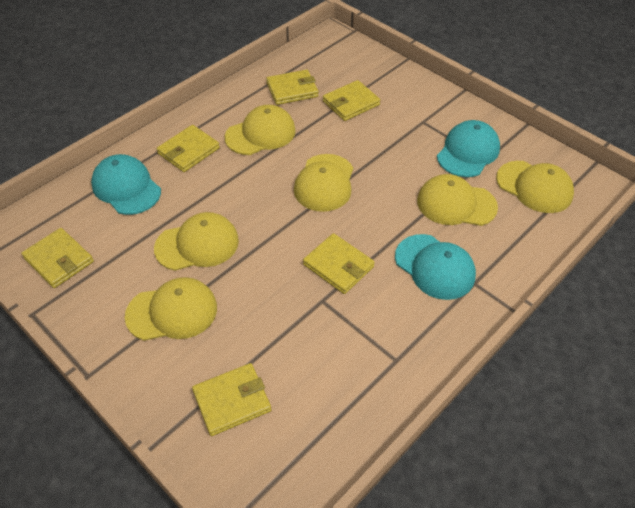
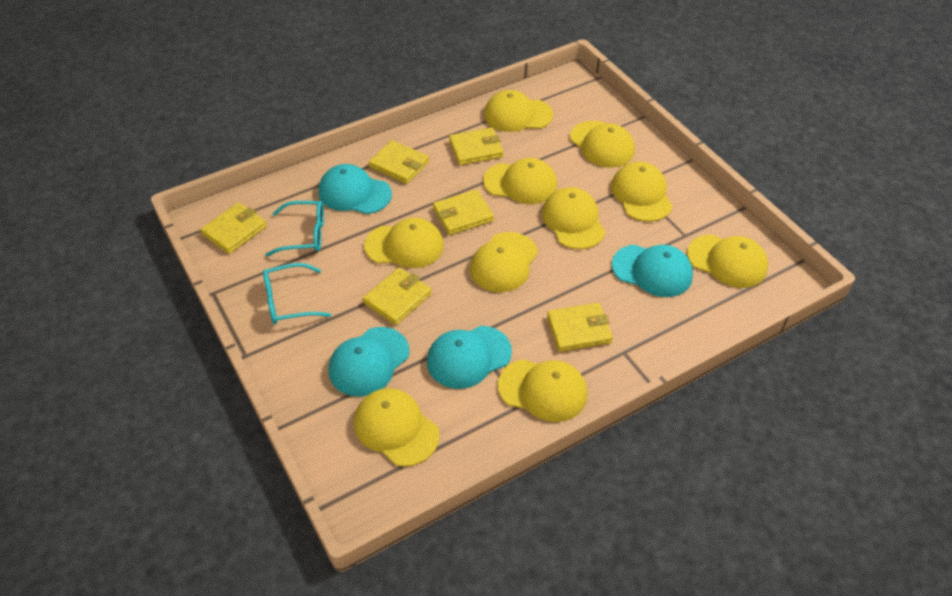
turquoise cap: 3 -> 4
turquoise glasses: 0 -> 2
yellow cap: 6 -> 10

